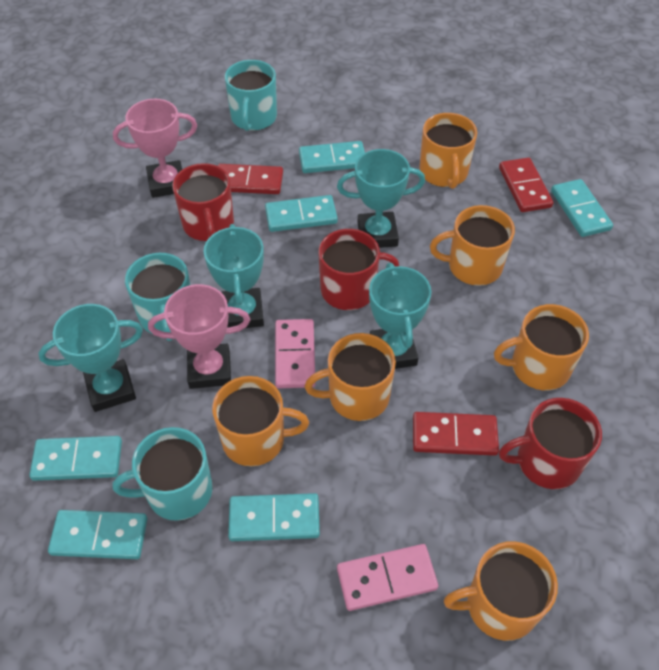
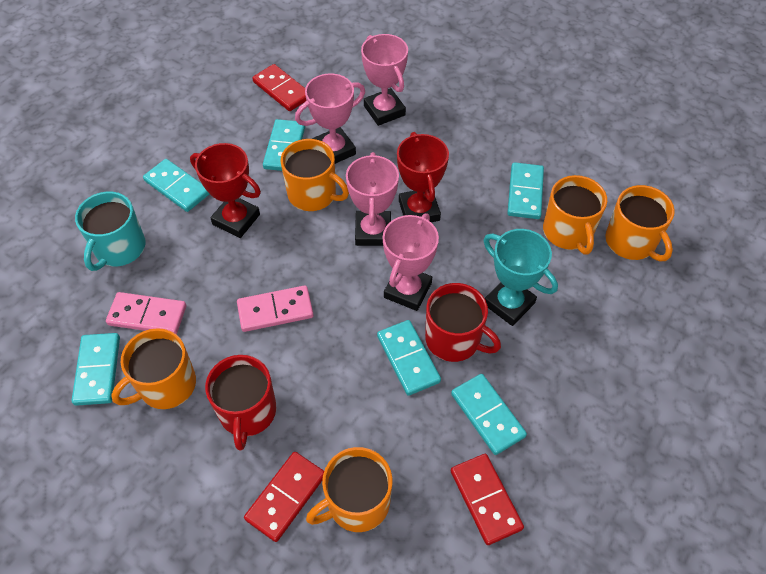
orange mug: 6 -> 5
pink trophy: 2 -> 4
red mug: 3 -> 2
red trophy: 0 -> 2
turquoise mug: 3 -> 1
turquoise trophy: 4 -> 1

